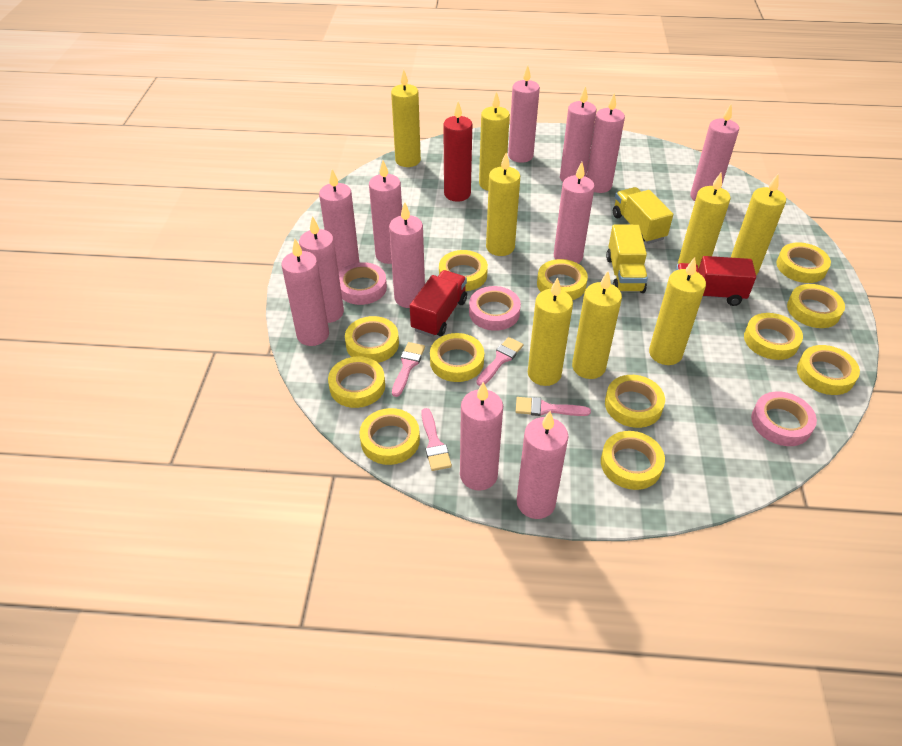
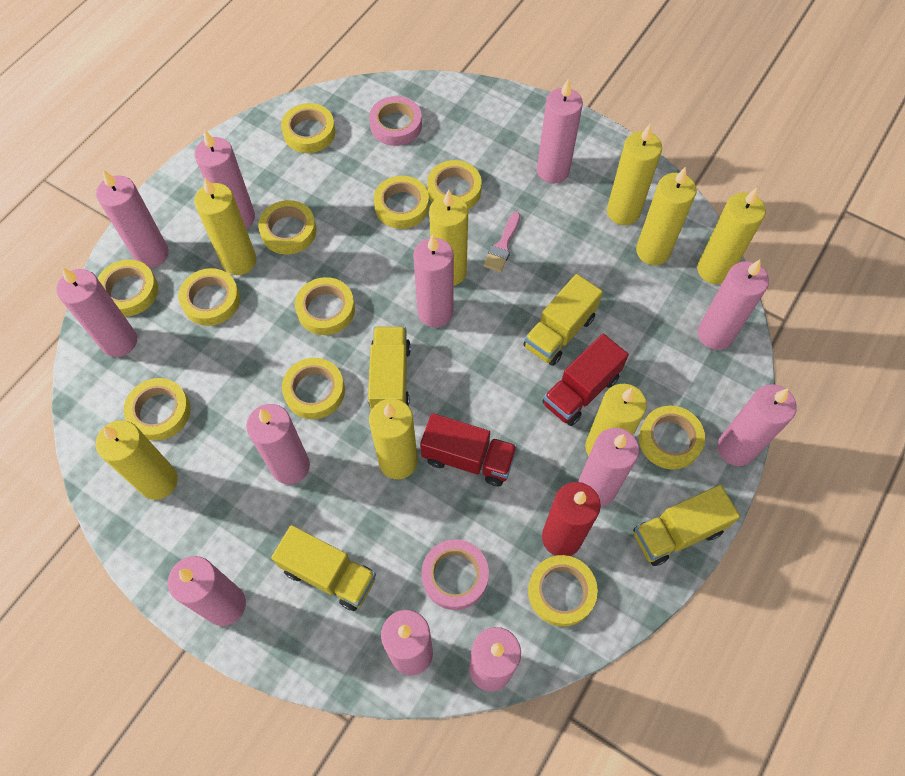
pink brush: 4 -> 1
pink tape: 3 -> 2
yellow tape: 12 -> 11
yellow truck: 2 -> 4

